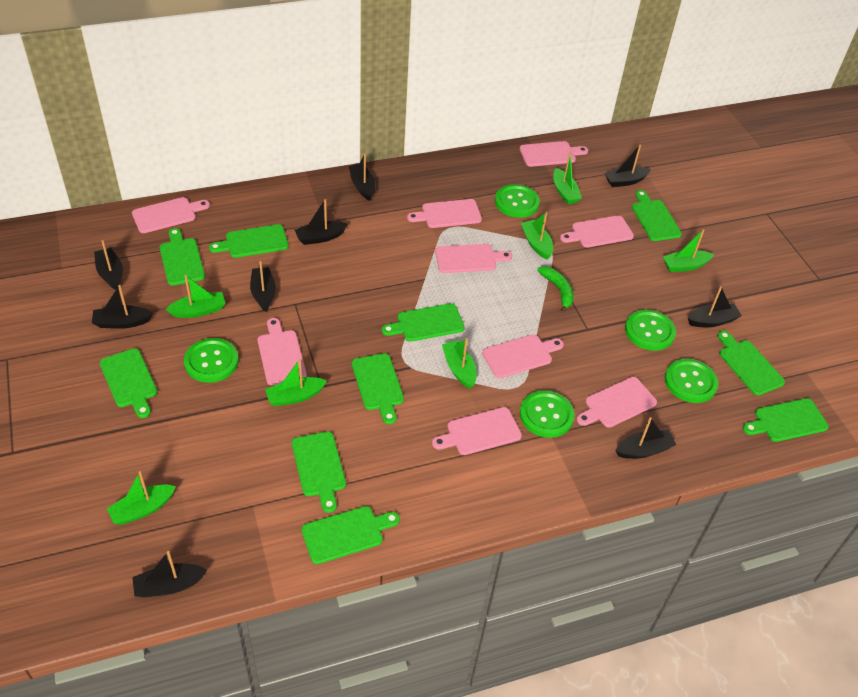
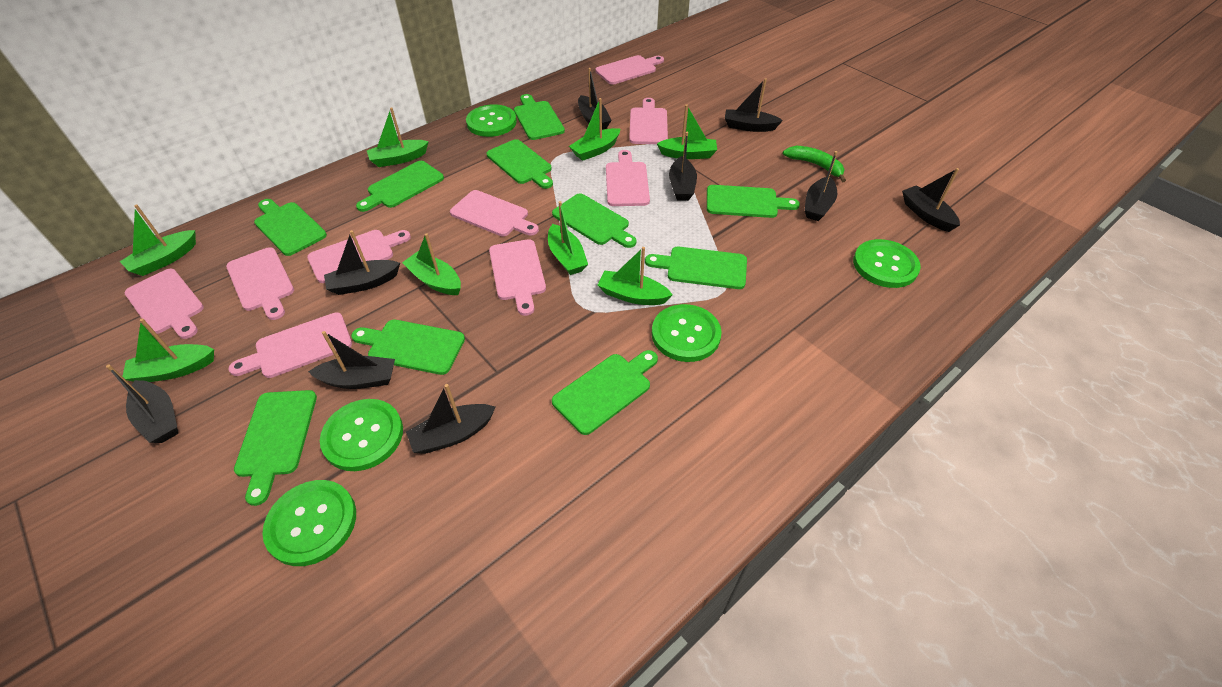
green boat: 7 -> 8

